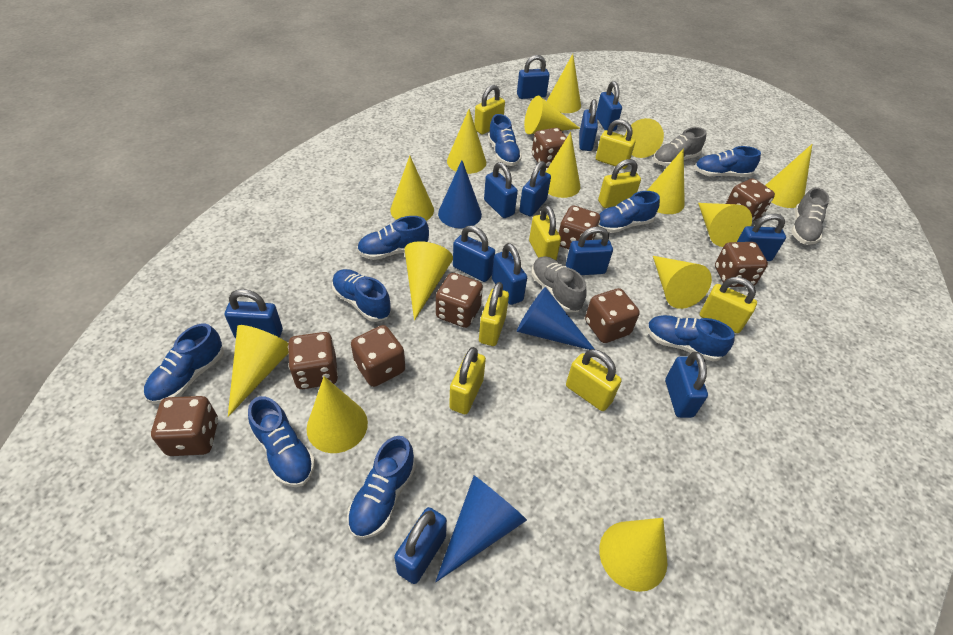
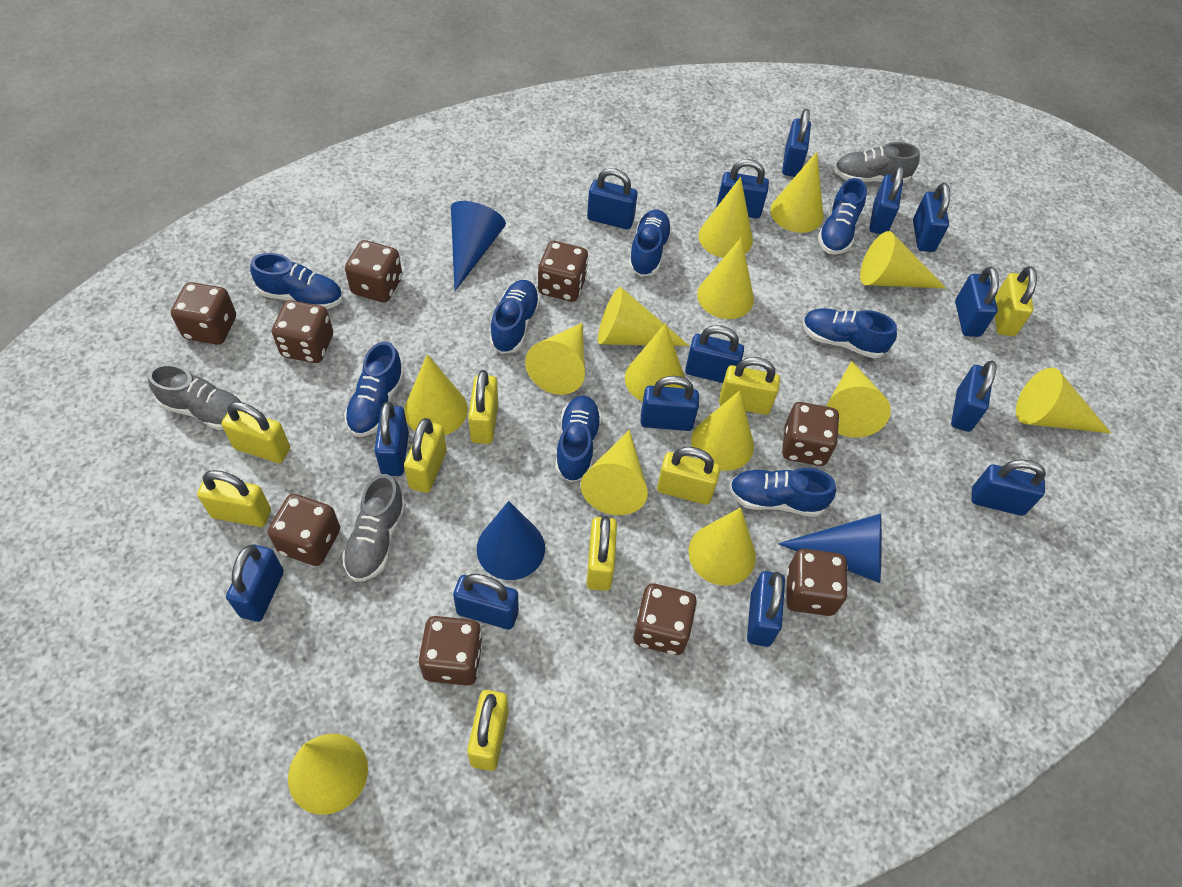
blue padlock: 12 -> 14
blue shoe: 9 -> 8
yellow padlock: 8 -> 9

